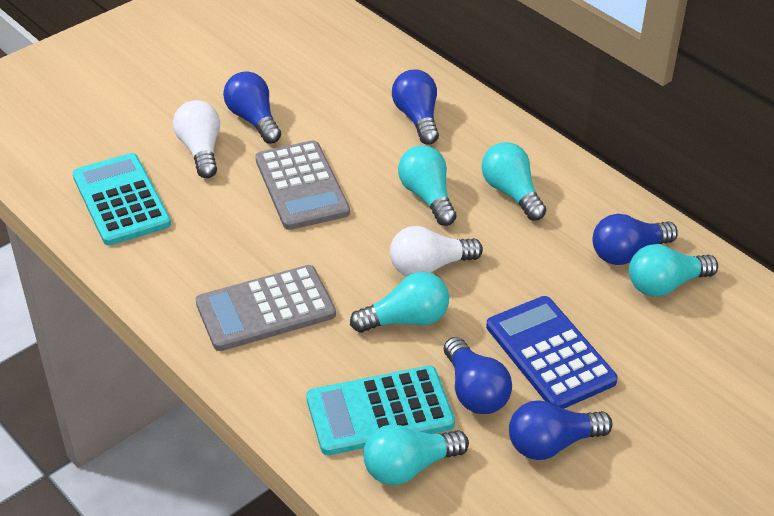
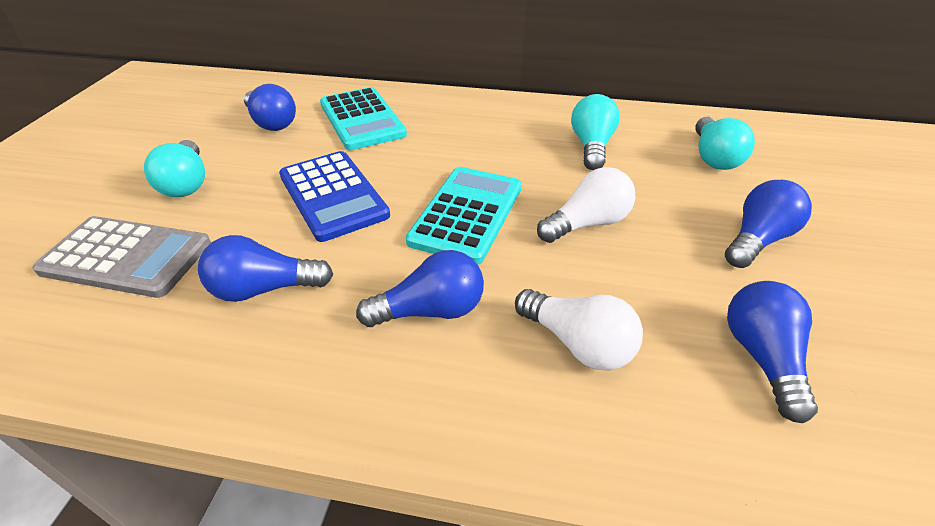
grey calculator: 2 -> 1
turquoise light bulb: 5 -> 3

